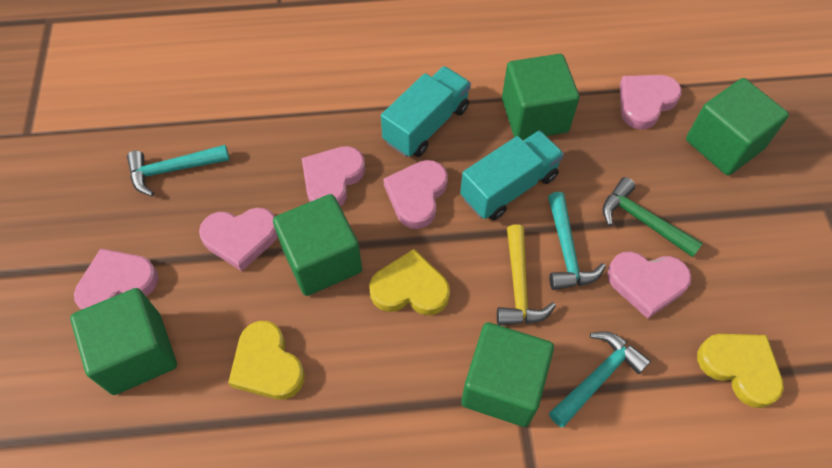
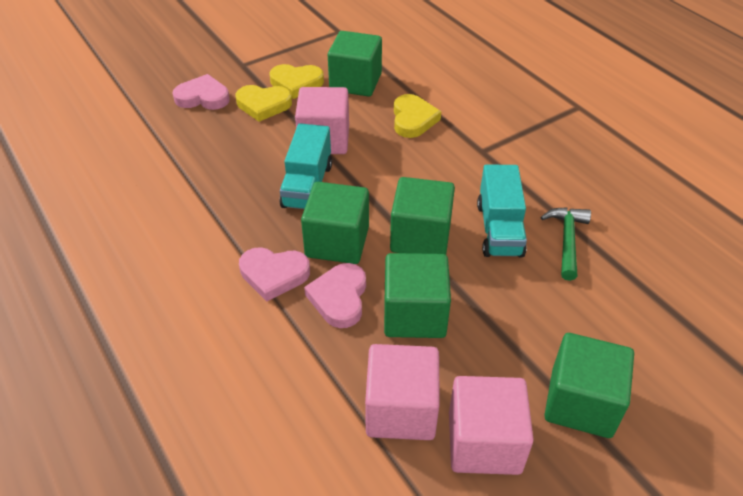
pink cube: 0 -> 3
pink heart: 6 -> 3
turquoise hammer: 3 -> 0
yellow hammer: 1 -> 0

